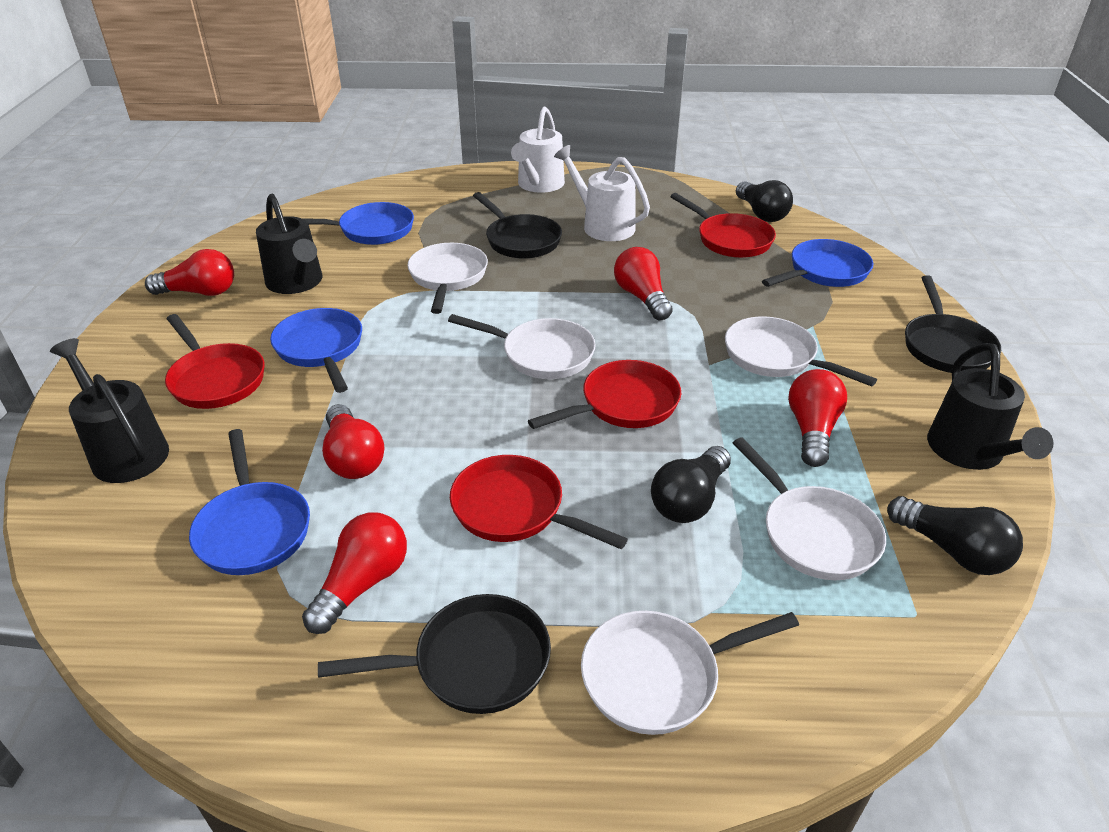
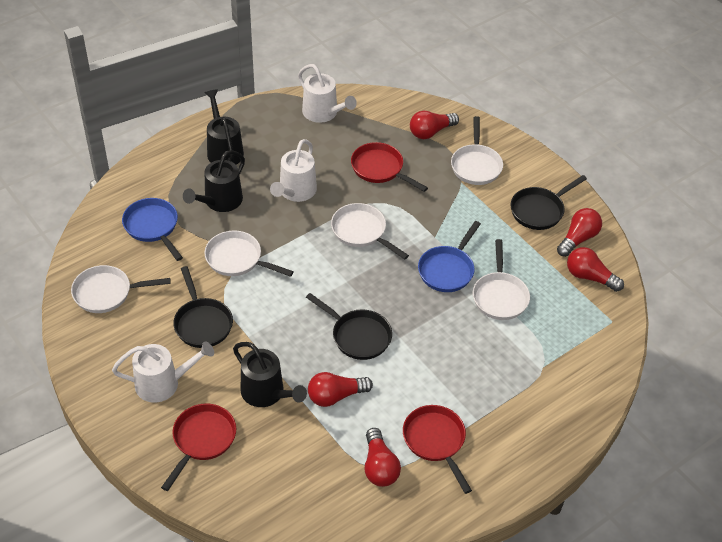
black light bulb: 3 -> 0
blue pan: 4 -> 2
red pan: 4 -> 3
white watering can: 2 -> 3

